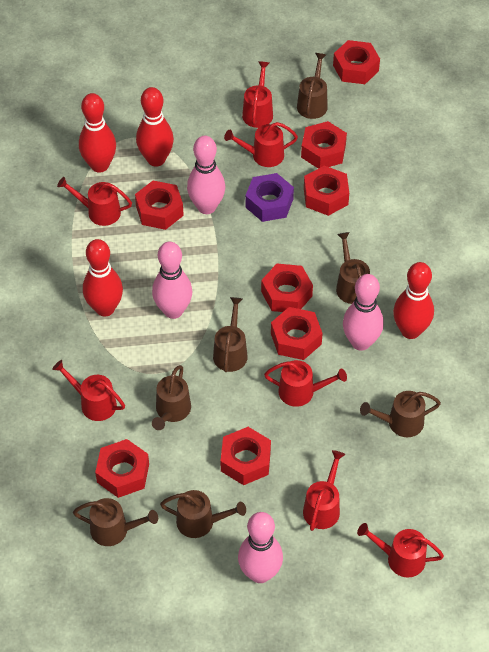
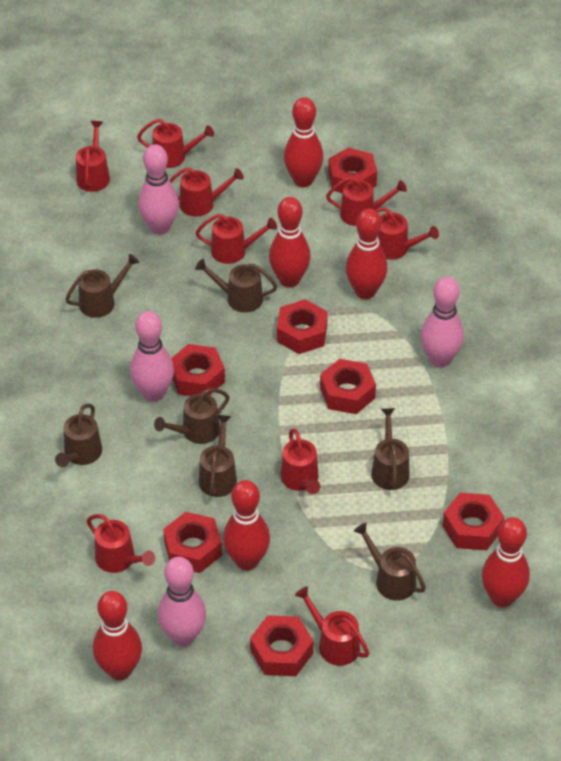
purple nut: 1 -> 0
red bowling pin: 4 -> 6
red nut: 8 -> 7
red watering can: 7 -> 9

